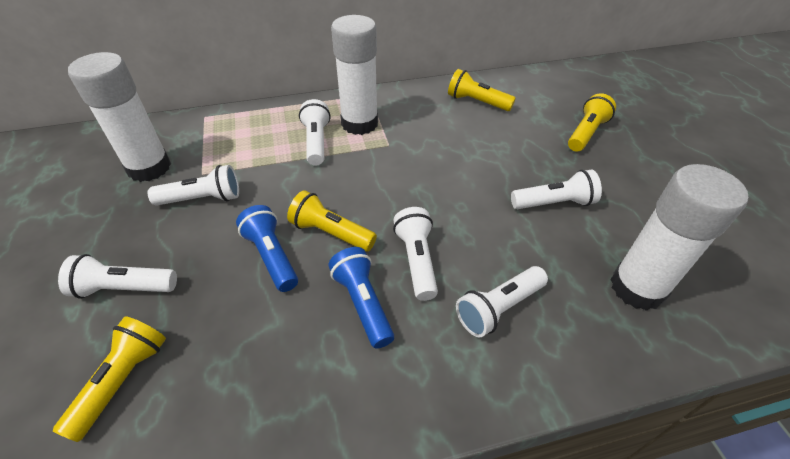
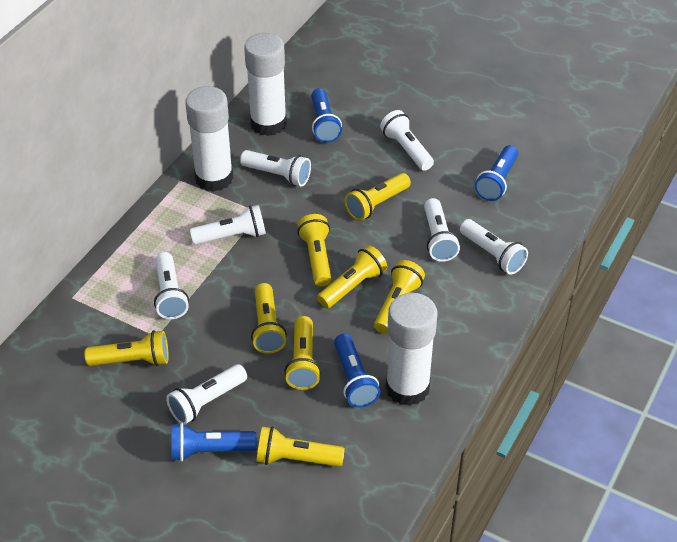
blue flashlight: 2 -> 4
white flashlight: 6 -> 7
yellow flashlight: 4 -> 8

